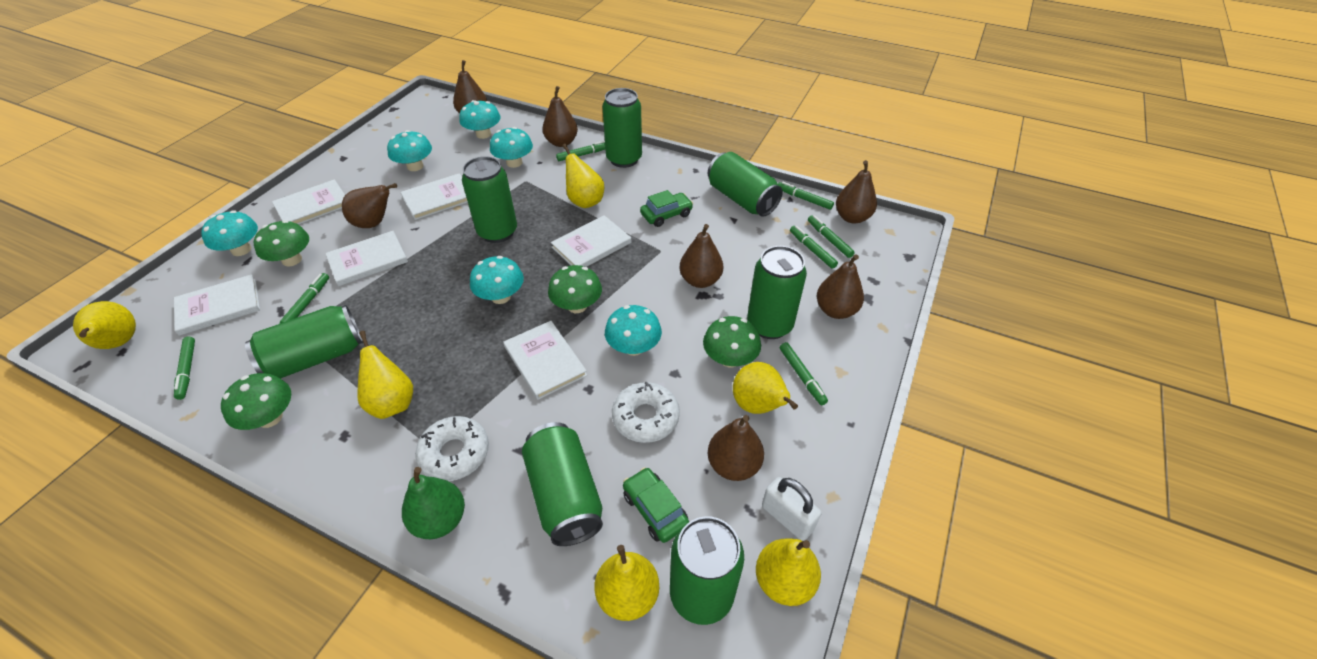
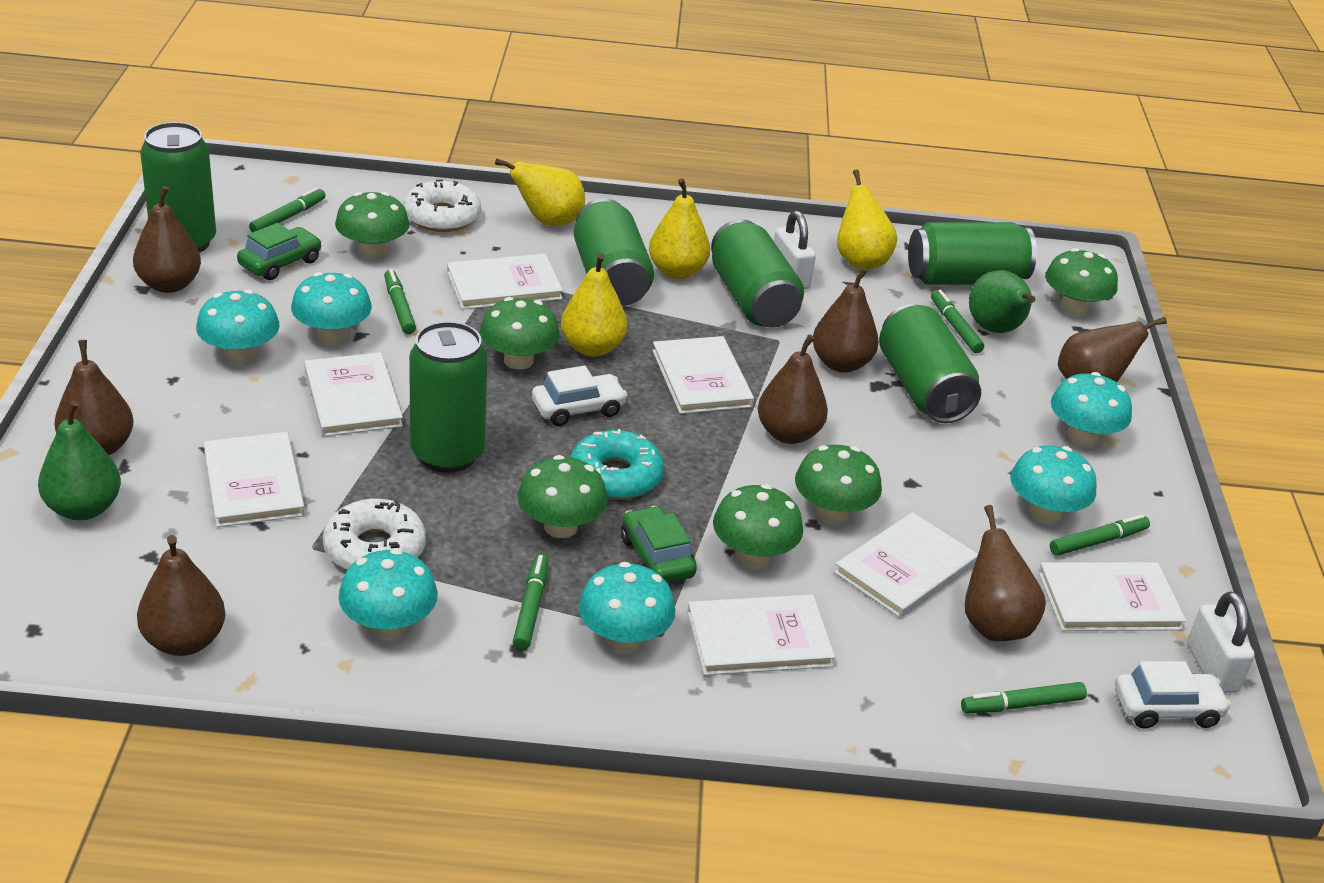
green can: 7 -> 6
green marker: 7 -> 6
green mushroom: 4 -> 6
green pear: 1 -> 2
turquoise donut: 0 -> 1
white book: 6 -> 7
white car: 0 -> 2
white padlock: 1 -> 2
yellow pear: 6 -> 4

